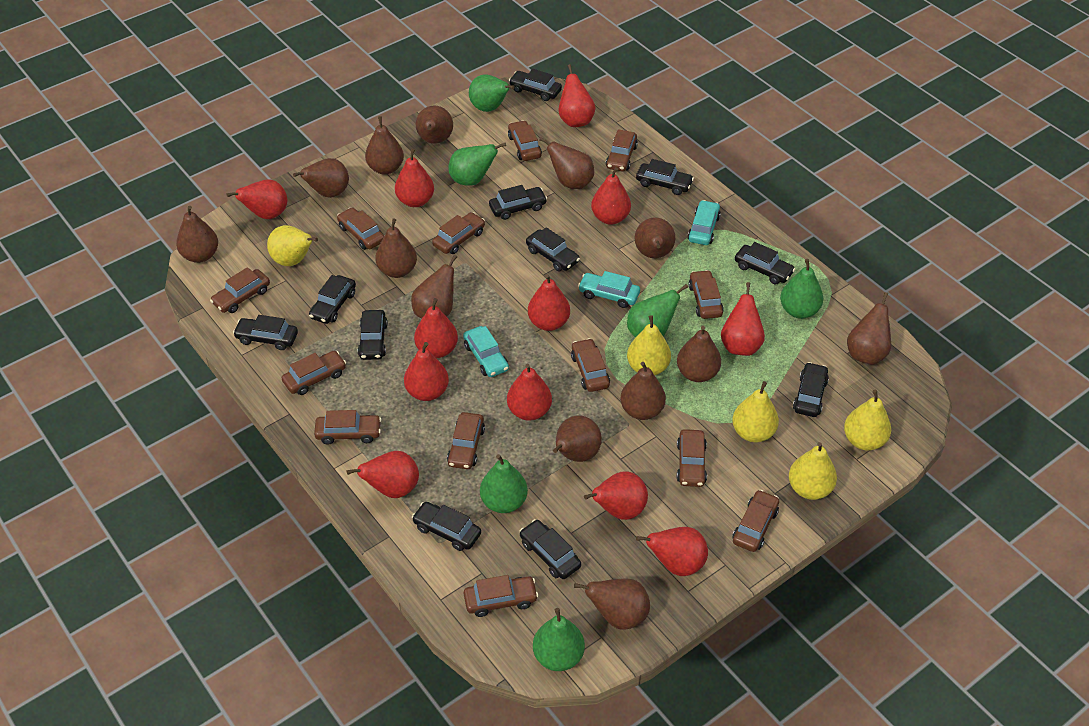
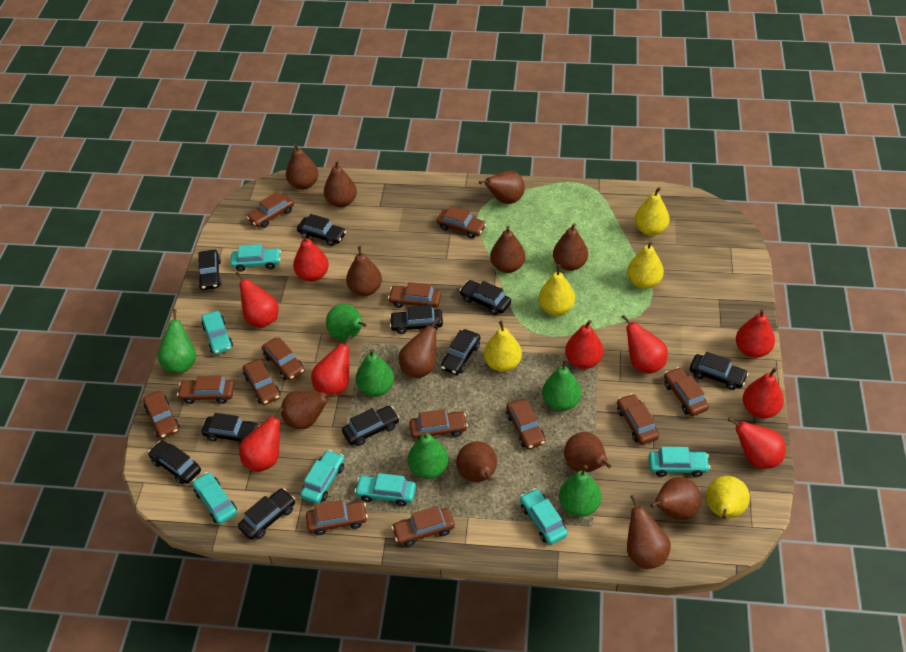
black car: 11 -> 10
brown pear: 13 -> 12
red pear: 12 -> 9
turquoise car: 3 -> 7

